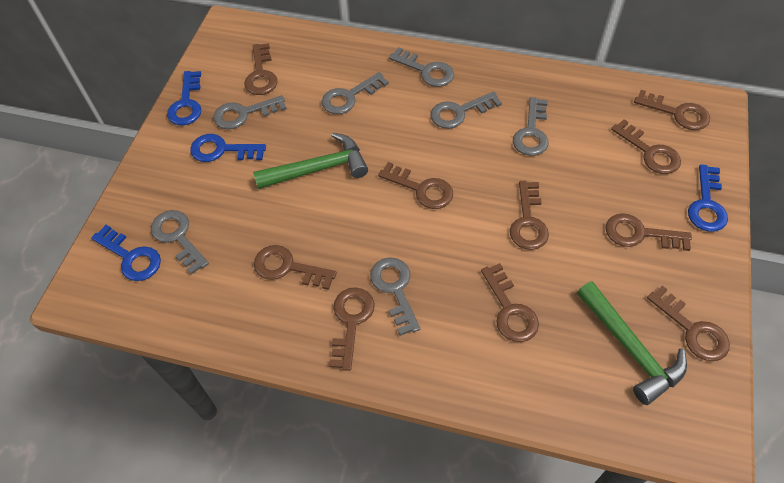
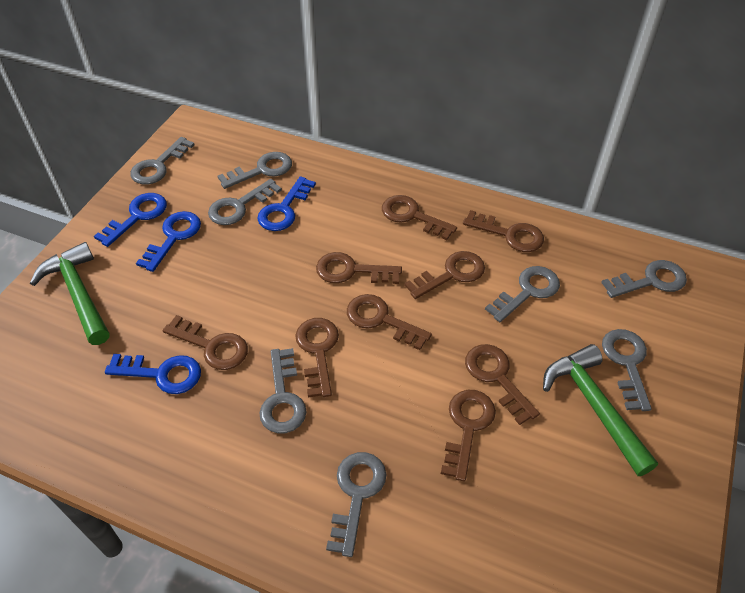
brown key: 10 -> 9
grey key: 7 -> 8

